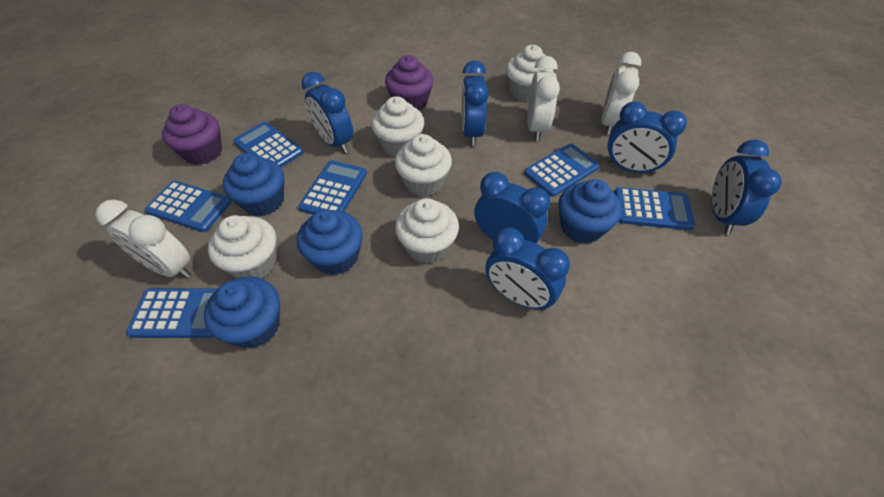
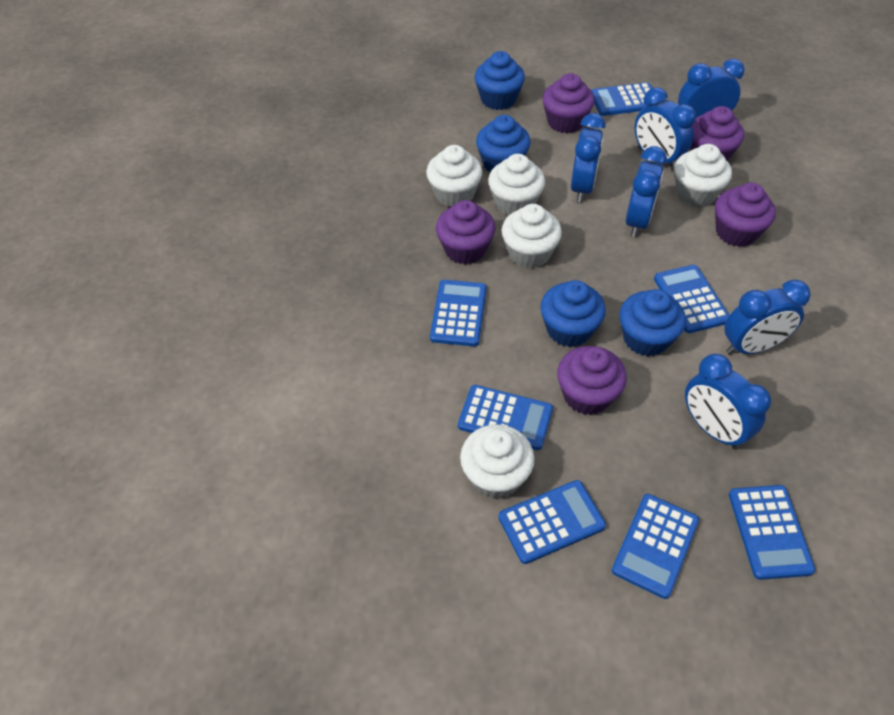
blue calculator: 6 -> 7
purple cupcake: 2 -> 5
white clock: 3 -> 0

